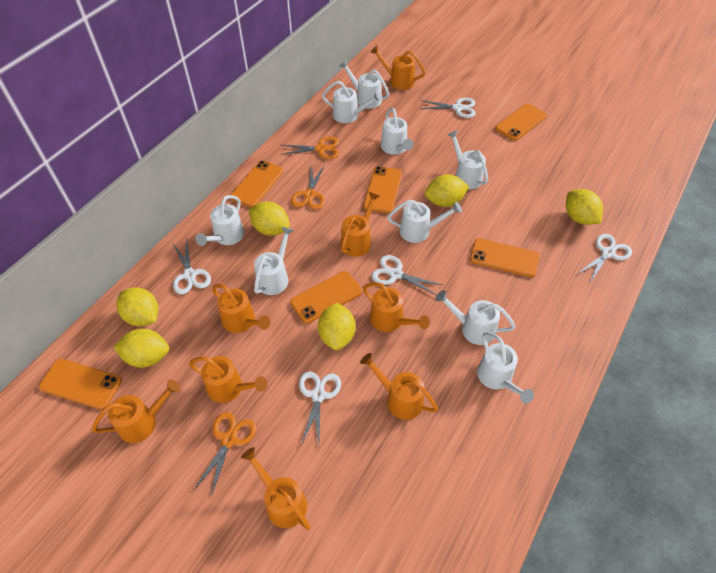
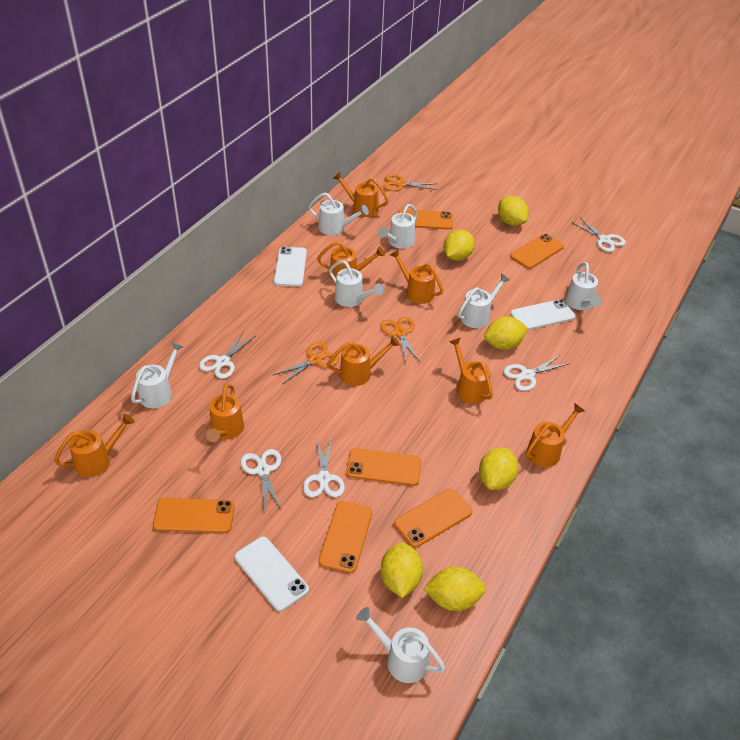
white phone: 0 -> 3
white watering can: 9 -> 7

